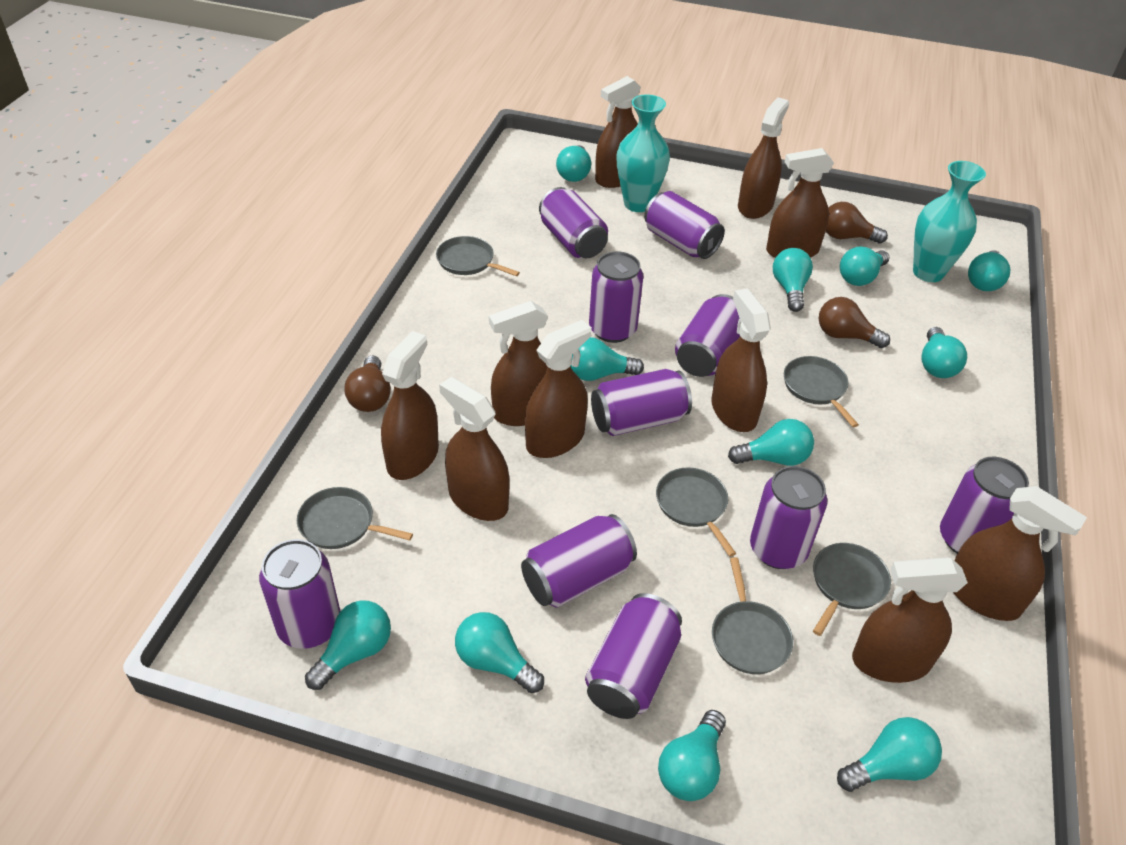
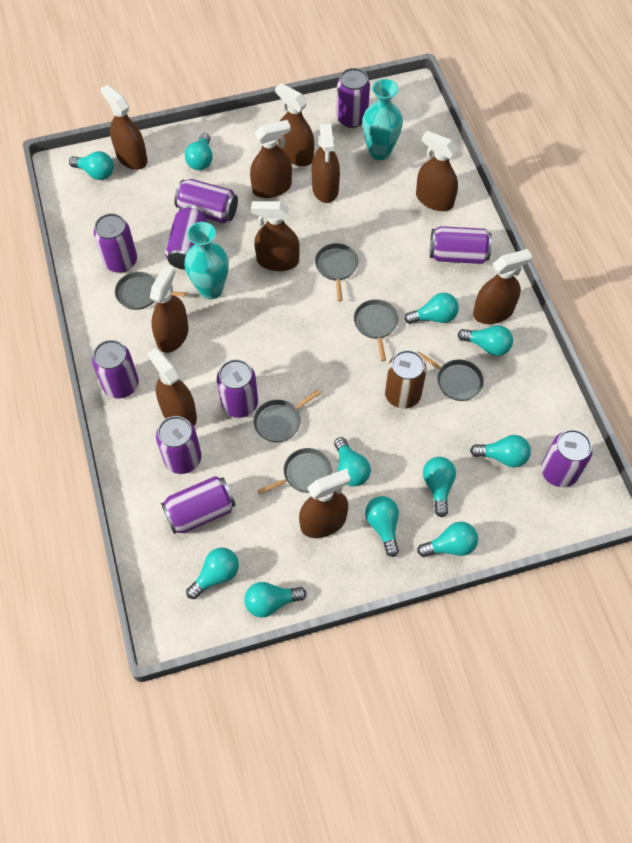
brown can: 0 -> 1
brown light bulb: 3 -> 0

